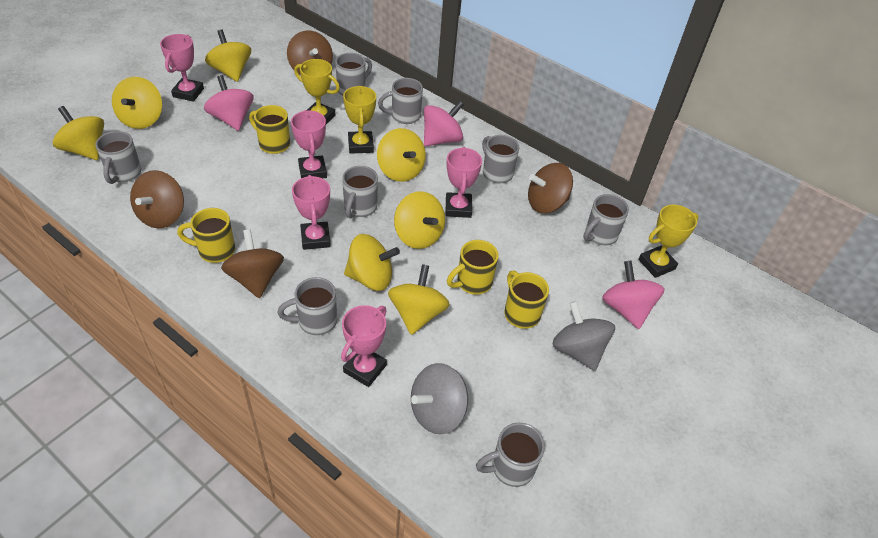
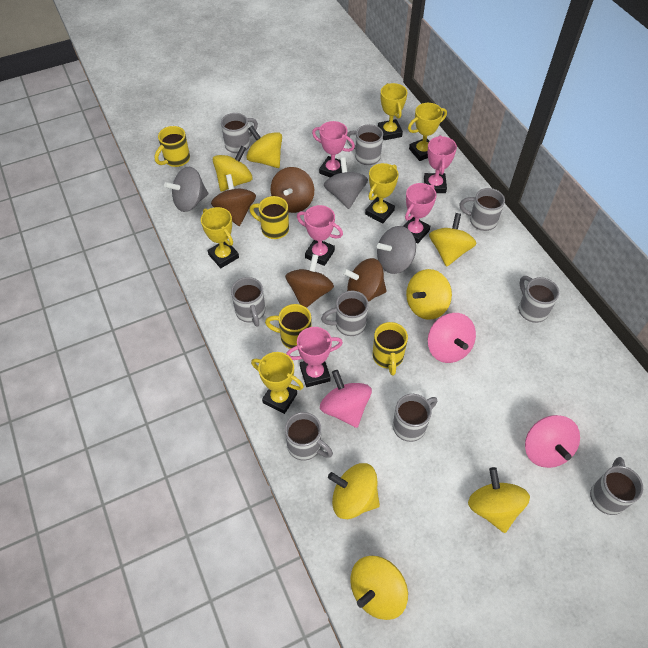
grey mug: 8 -> 9
grey spinning top: 2 -> 3
yellow trophy: 3 -> 5

